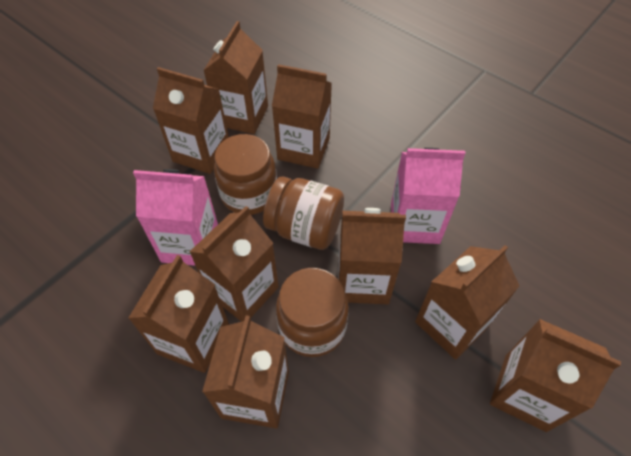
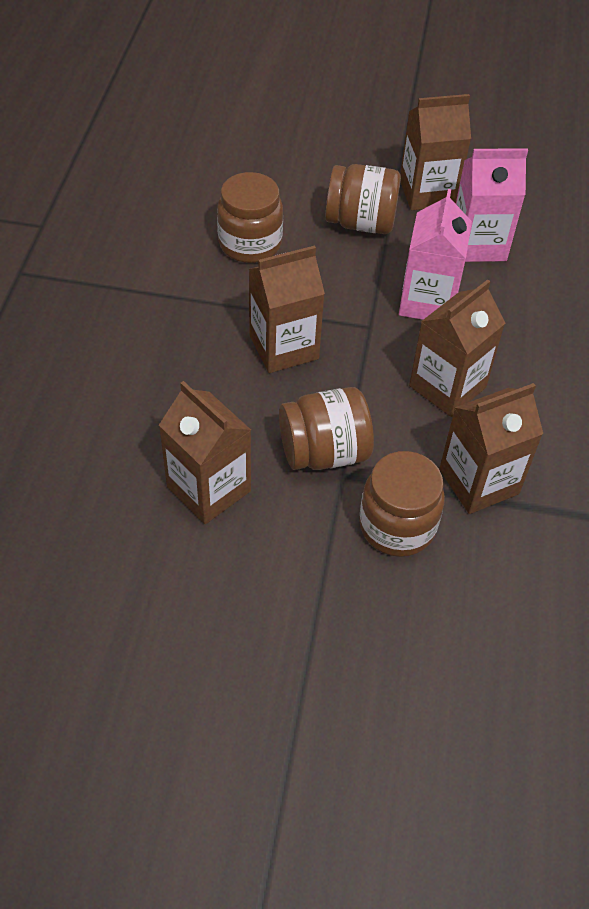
brown carton: 9 -> 5
brown jar: 3 -> 4

